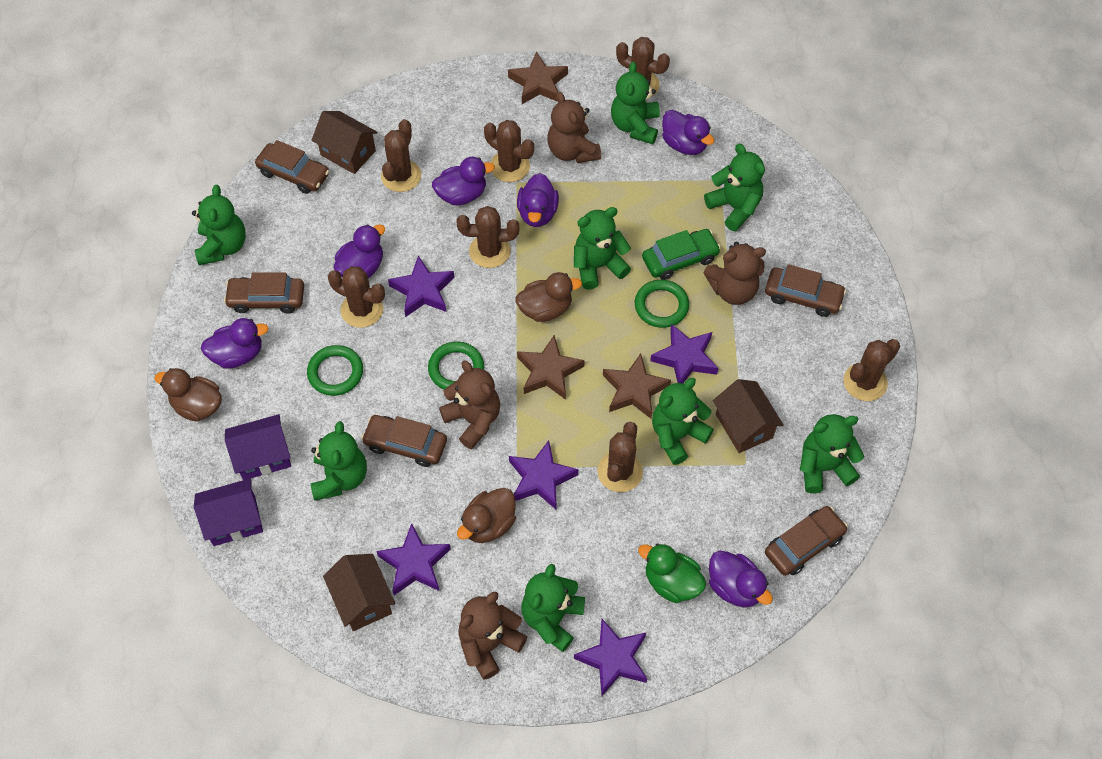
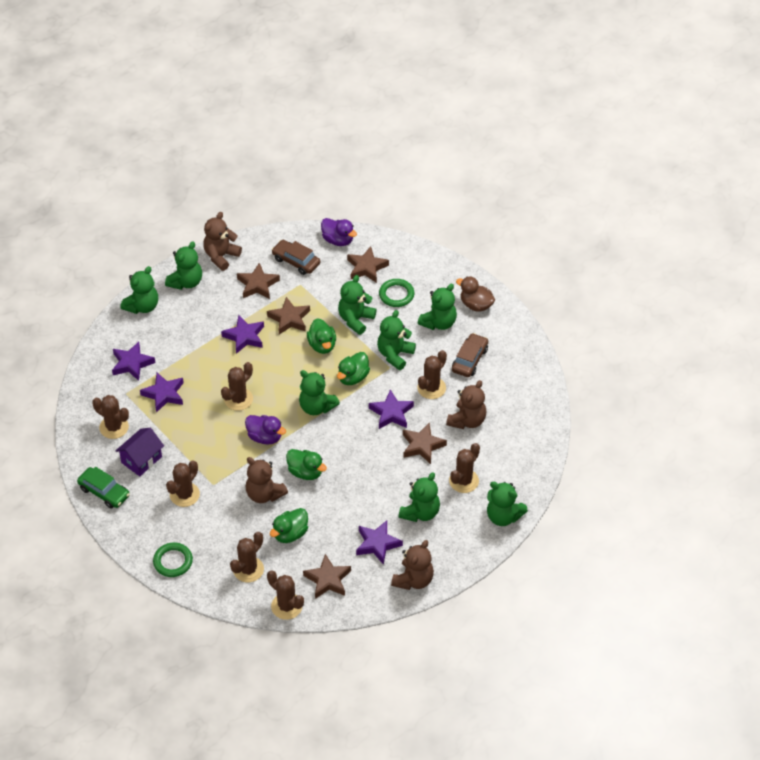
brown car: 5 -> 2
brown duck: 3 -> 1
brown house: 3 -> 0
brown star: 3 -> 5
green duck: 1 -> 4
green ring: 3 -> 2
purple duck: 6 -> 2
purple house: 2 -> 1

